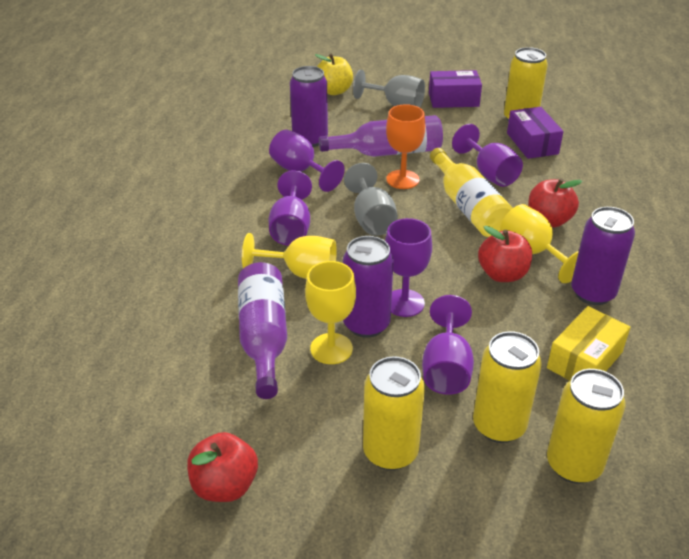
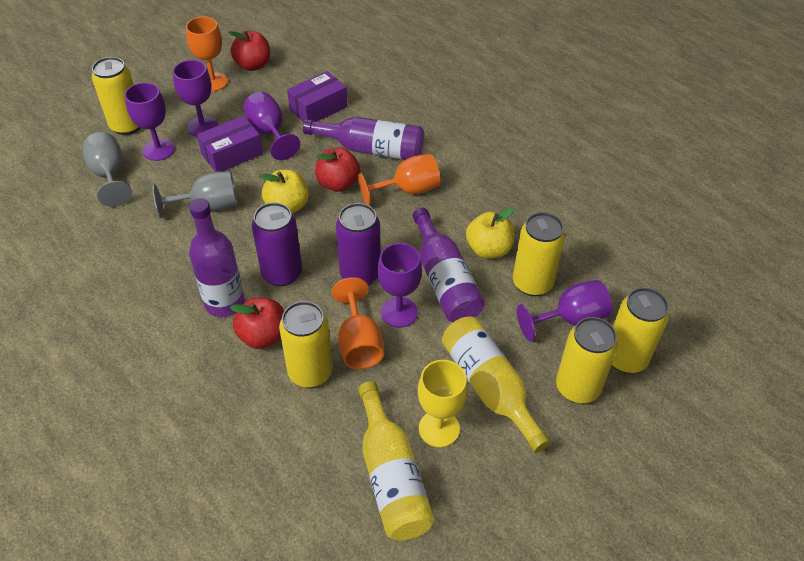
orange goblet: 1 -> 3
purple bottle: 2 -> 3
purple can: 3 -> 2
yellow apple: 1 -> 2
yellow bottle: 1 -> 2
yellow box: 1 -> 0
yellow can: 4 -> 5
yellow goblet: 3 -> 1

